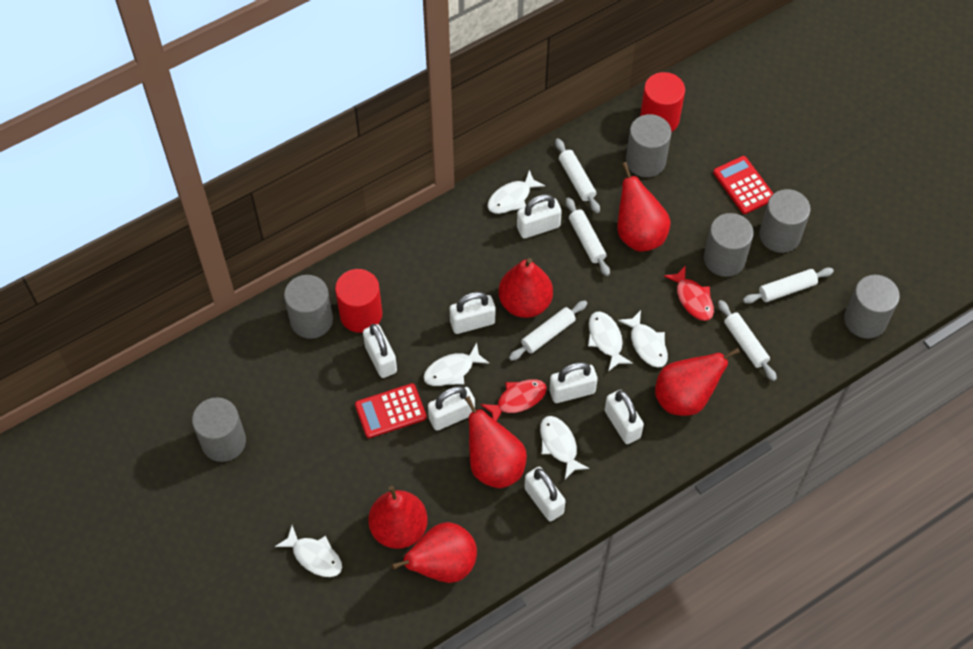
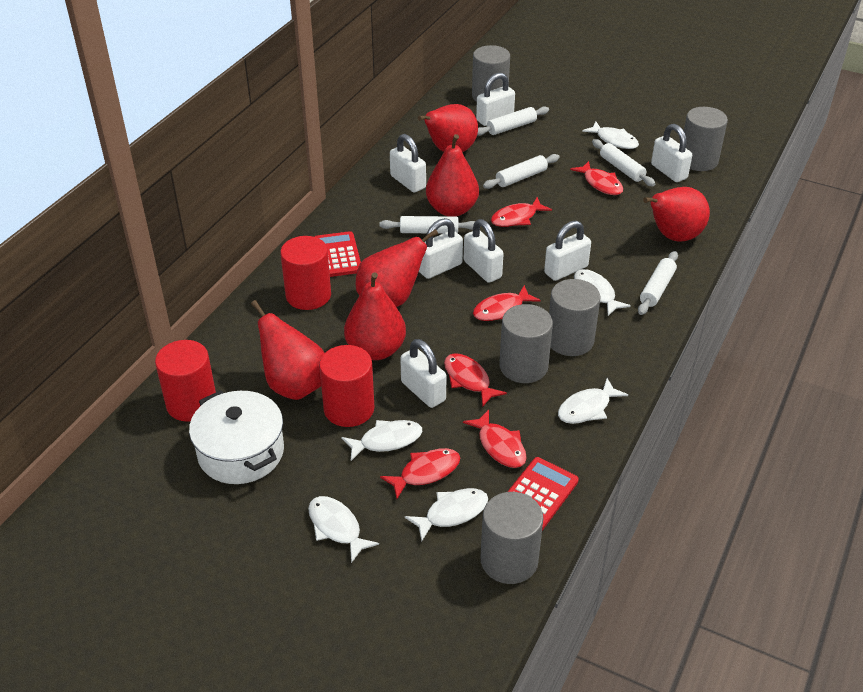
grey cylinder: 6 -> 5
red cylinder: 2 -> 3
red fish: 2 -> 6
white pot: 0 -> 1

